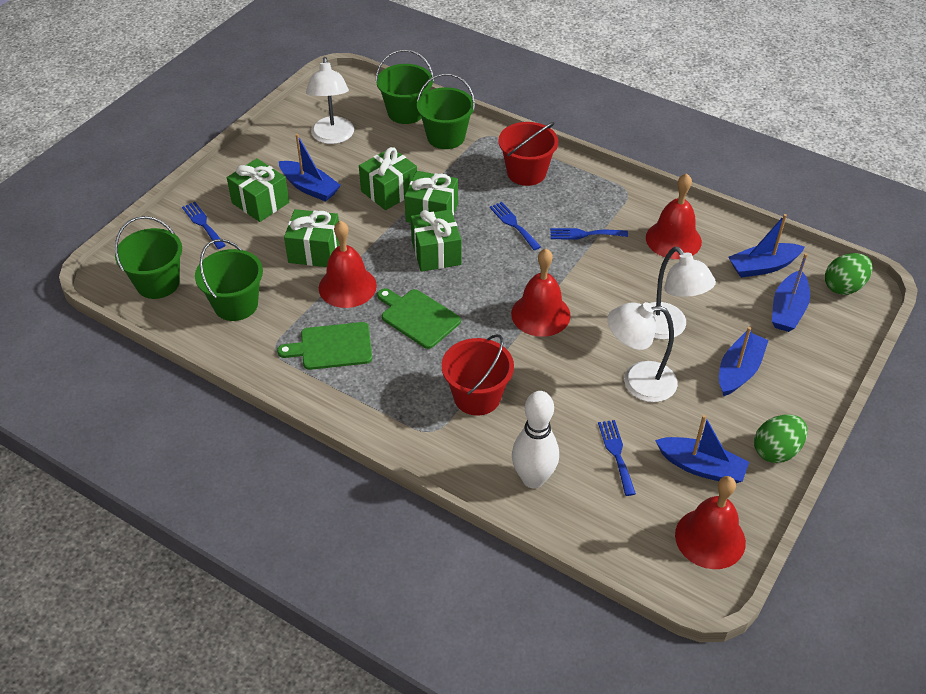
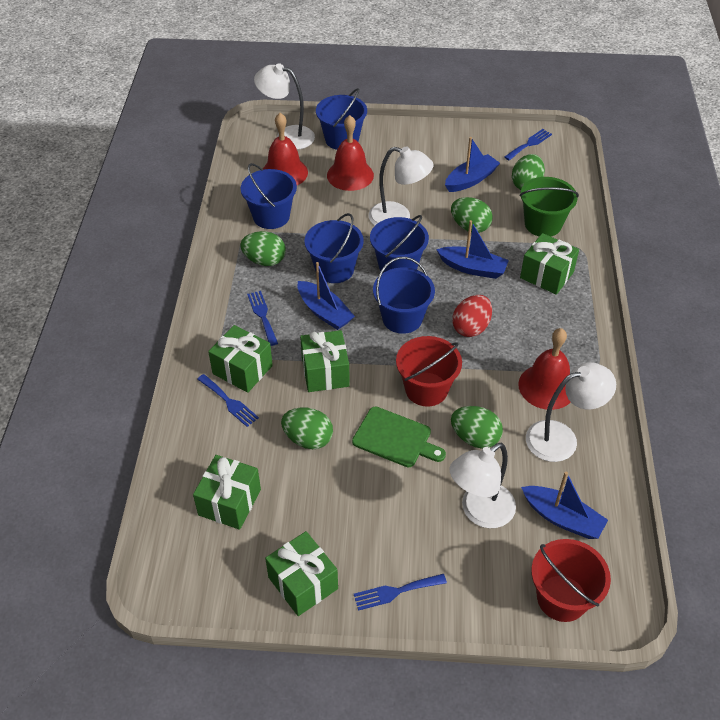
blue boat: 5 -> 4
blue bucket: 0 -> 5
green bucket: 4 -> 1
green cutting board: 2 -> 1
green egg: 2 -> 5
red bell: 4 -> 3
red egg: 0 -> 1
white bowling pin: 1 -> 0
white lamp: 3 -> 4

